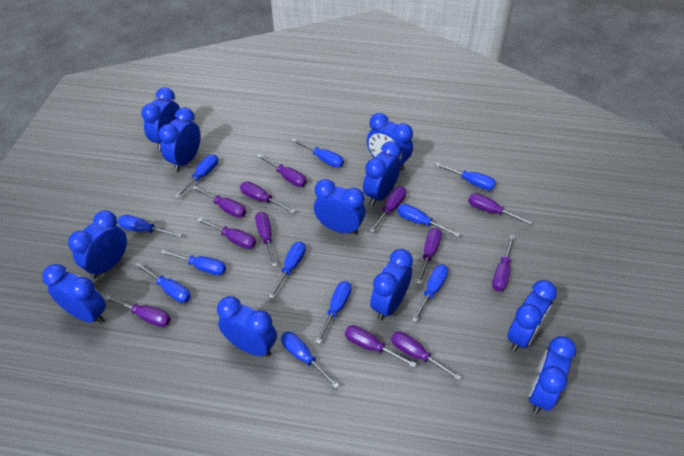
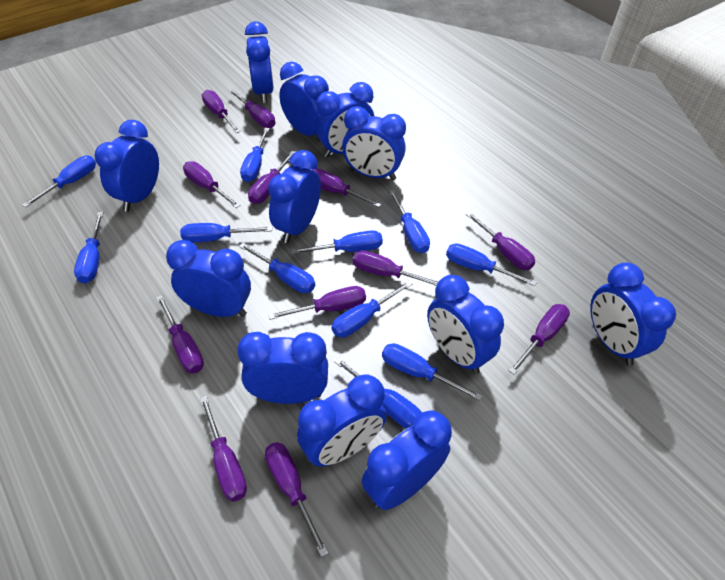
blue clock: 11 -> 12

